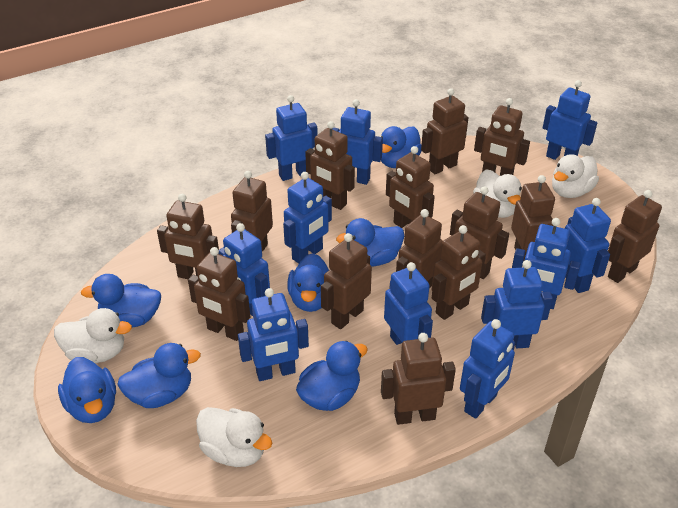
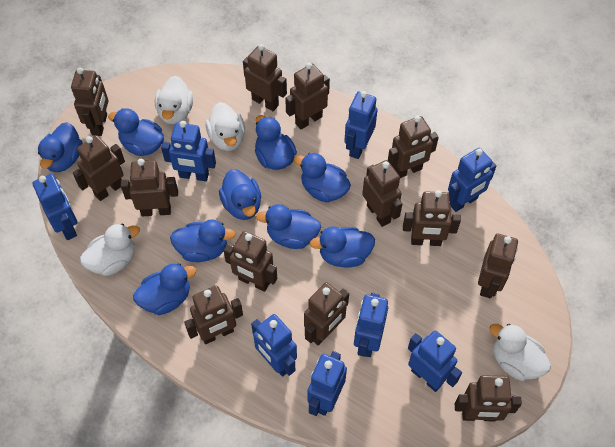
blue duck: 7 -> 9
blue robot: 11 -> 8
brown robot: 14 -> 13

